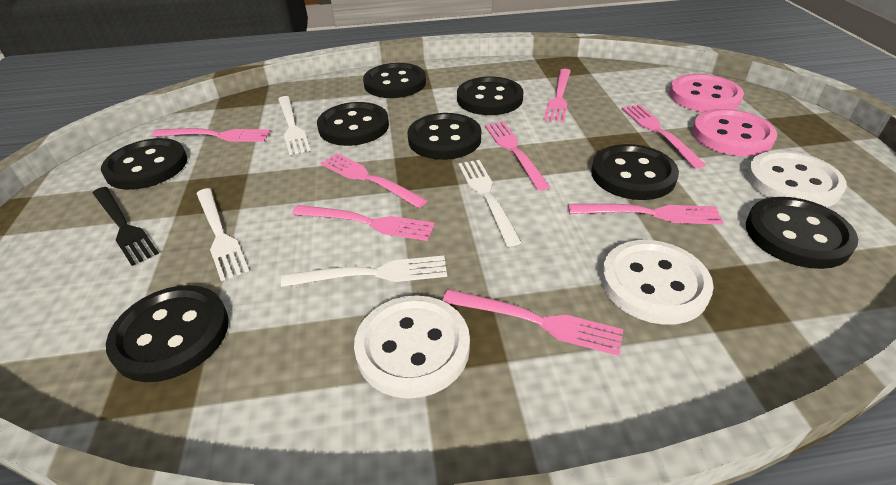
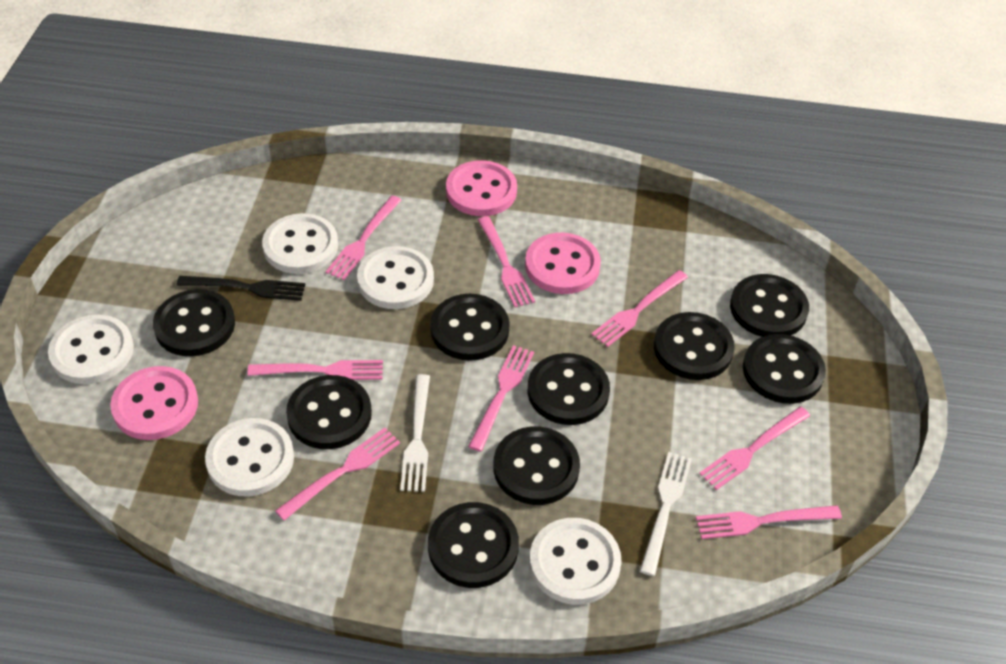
black button: 8 -> 9
pink button: 2 -> 3
white button: 3 -> 5
white fork: 4 -> 2

